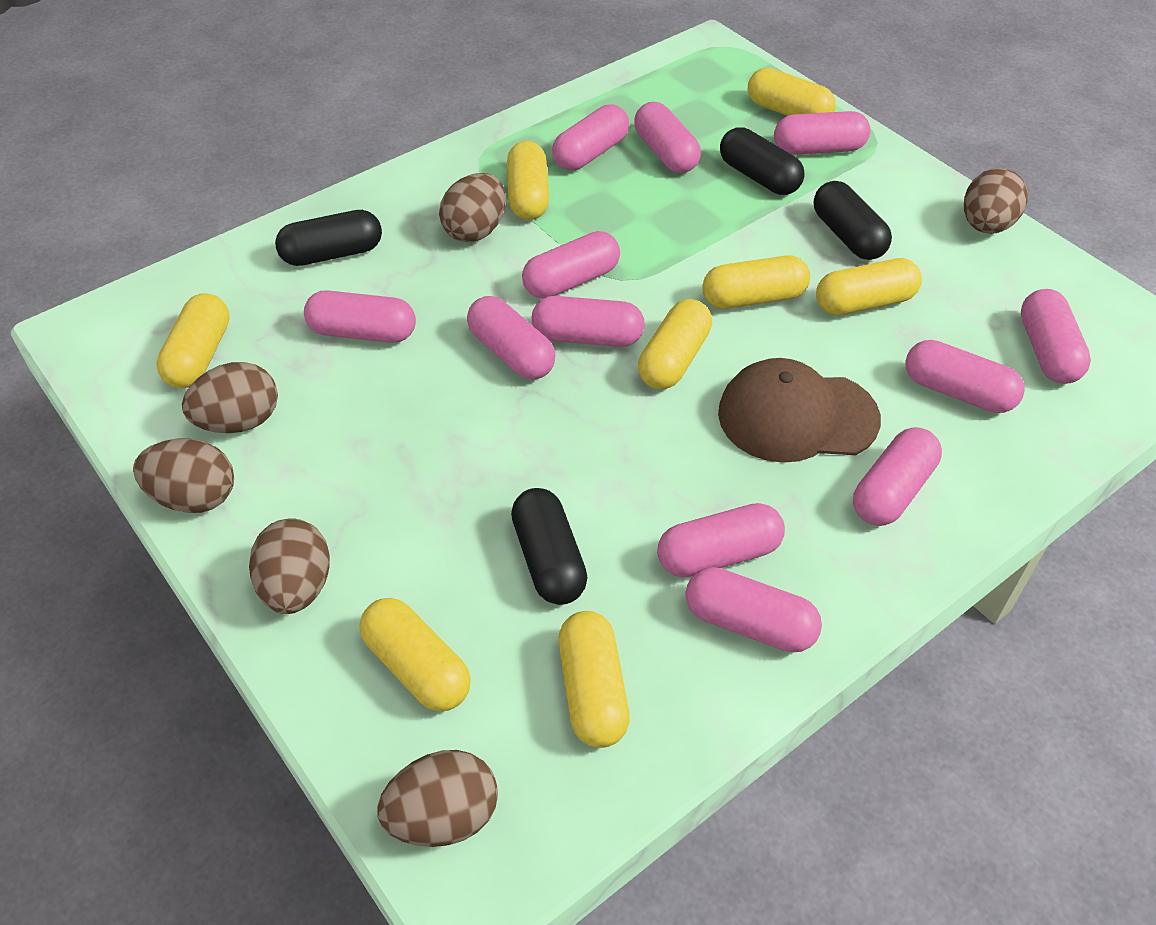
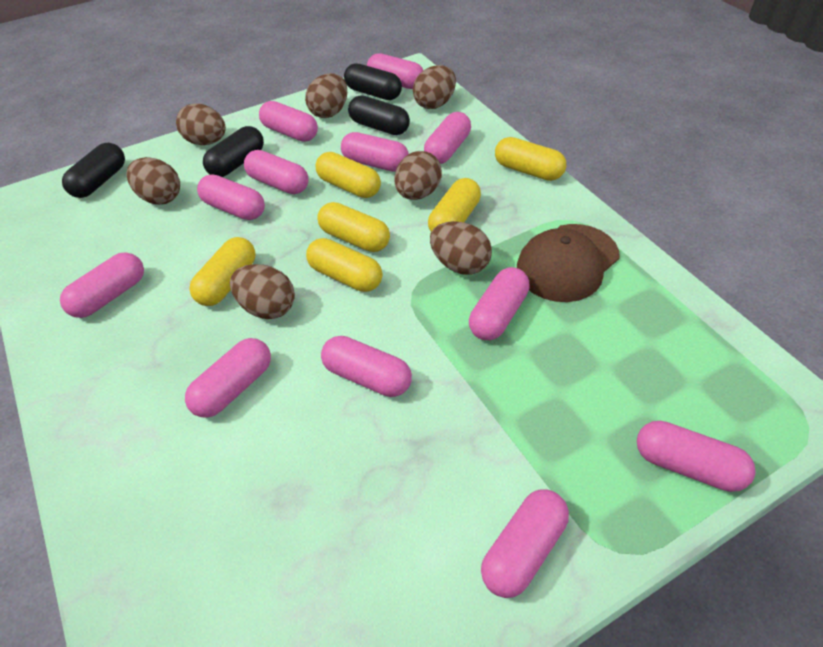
brown egg: 6 -> 7
yellow capsule: 8 -> 6

